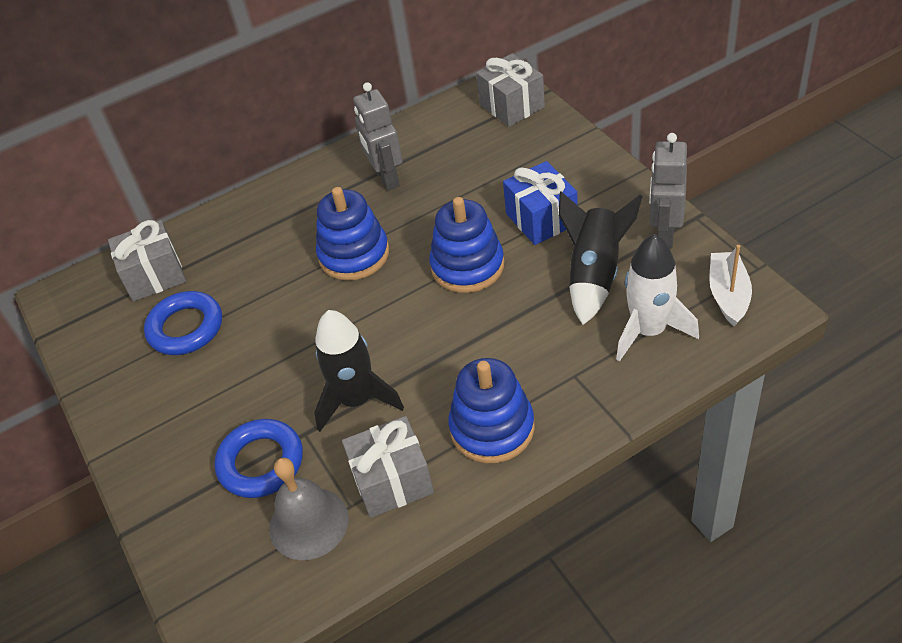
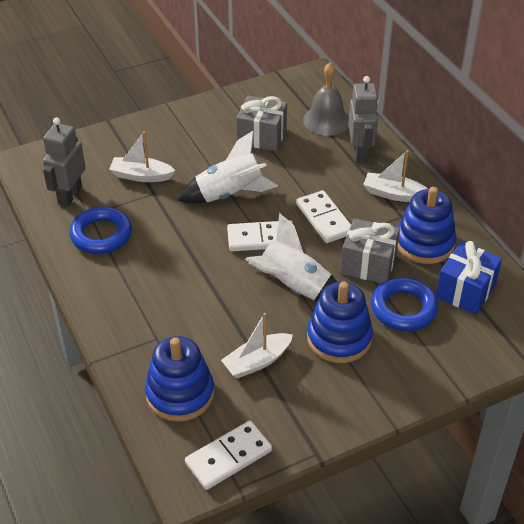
black rocket: 2 -> 0
grey gift: 3 -> 2
white boat: 1 -> 3
white domino: 0 -> 3
white rocket: 1 -> 2

